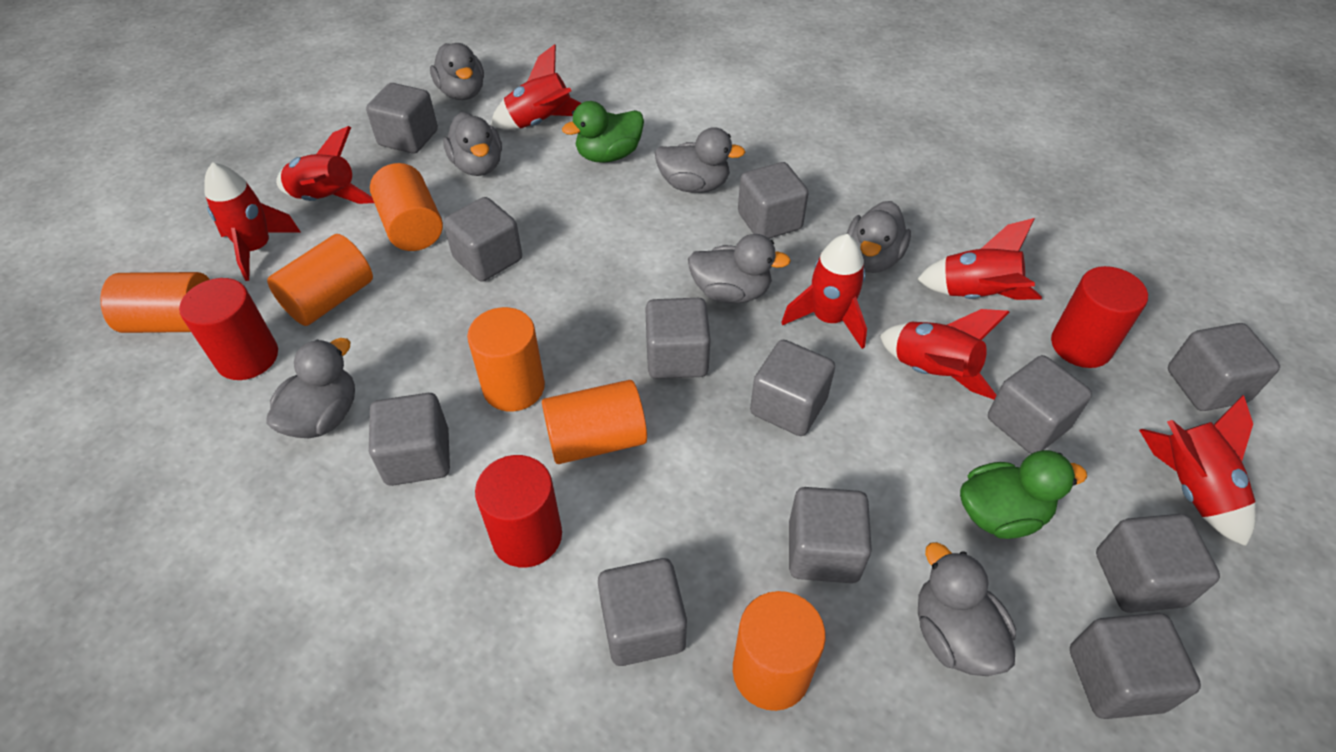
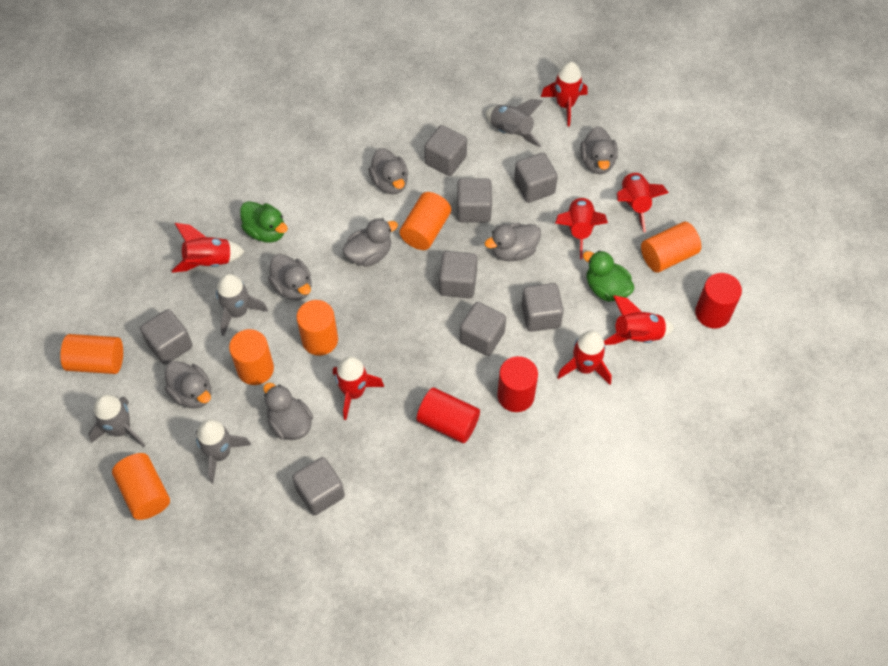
grey cube: 12 -> 8
grey rocket: 0 -> 4

